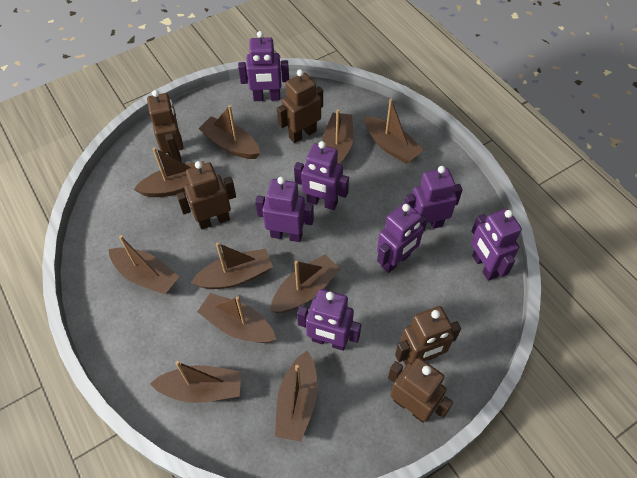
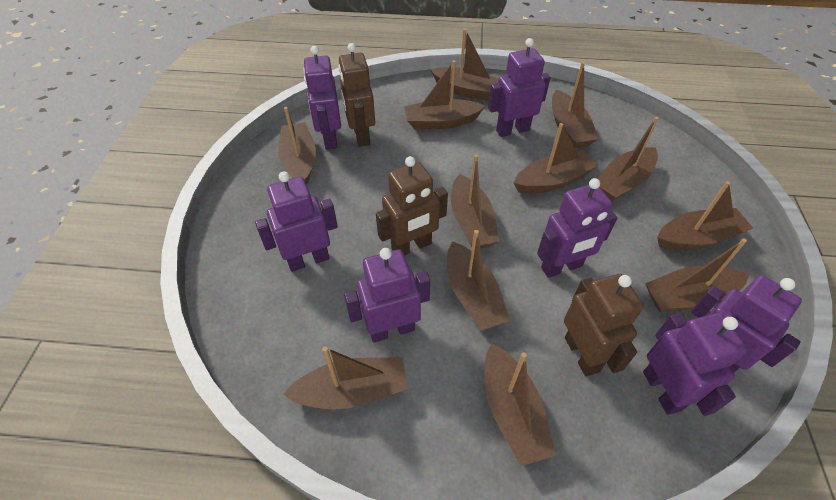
brown boat: 10 -> 12
brown robot: 5 -> 3

